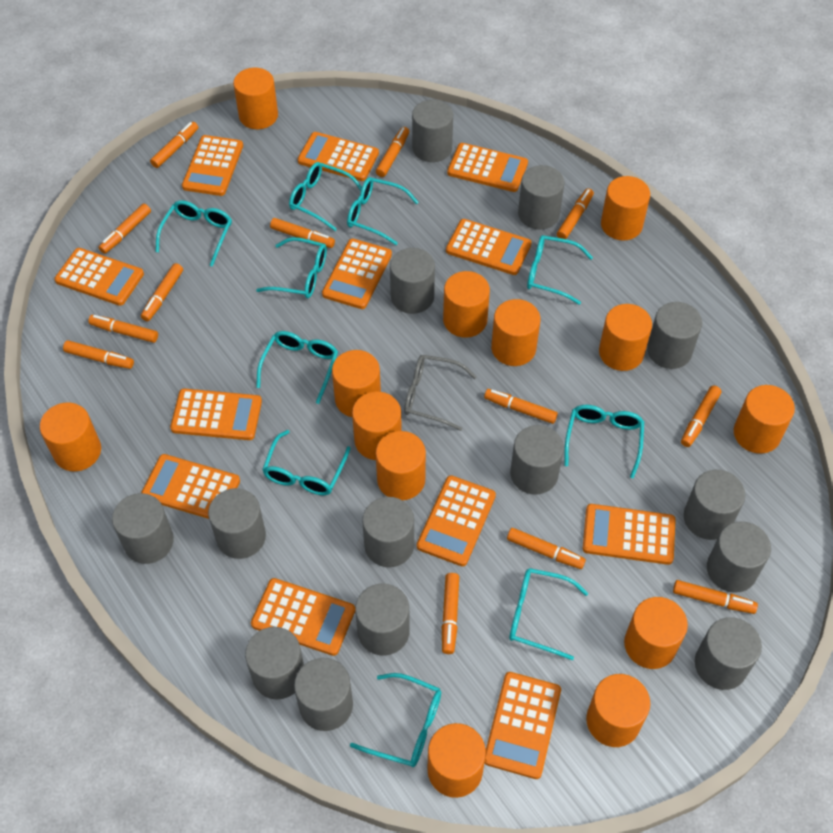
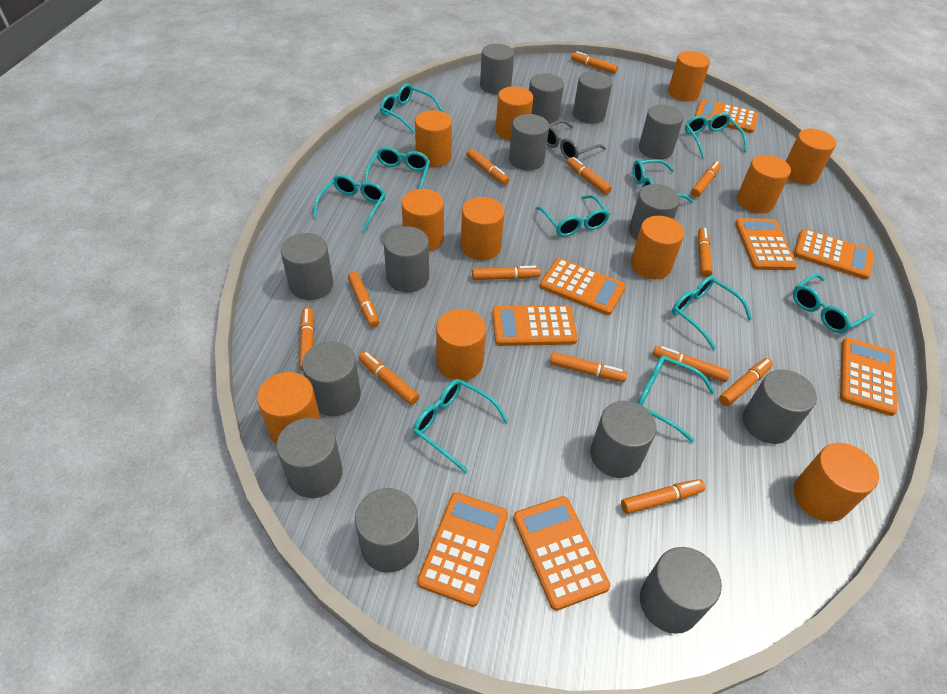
orange calculator: 12 -> 8
orange cylinder: 13 -> 11

